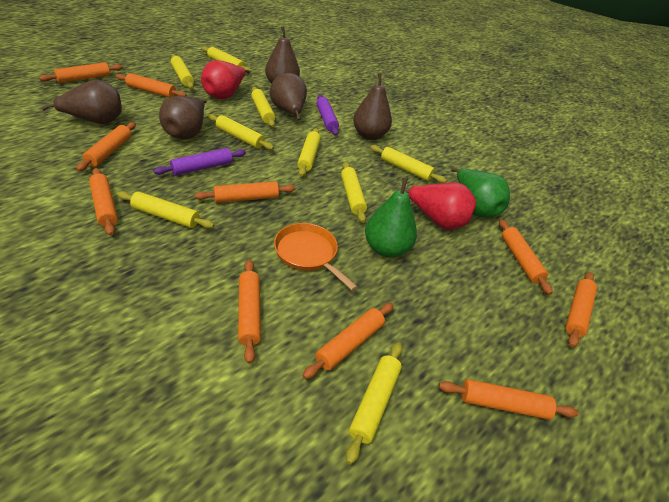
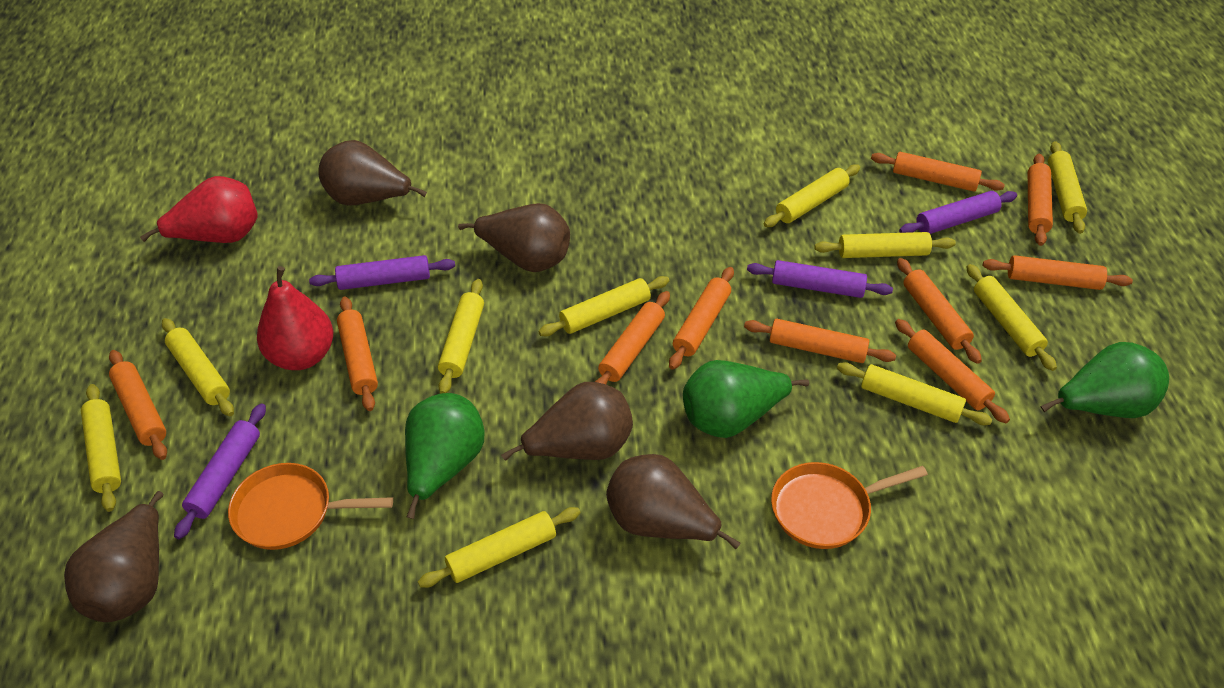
green pear: 2 -> 3
orange pan: 1 -> 2
purple rolling pin: 2 -> 4
yellow rolling pin: 9 -> 10

